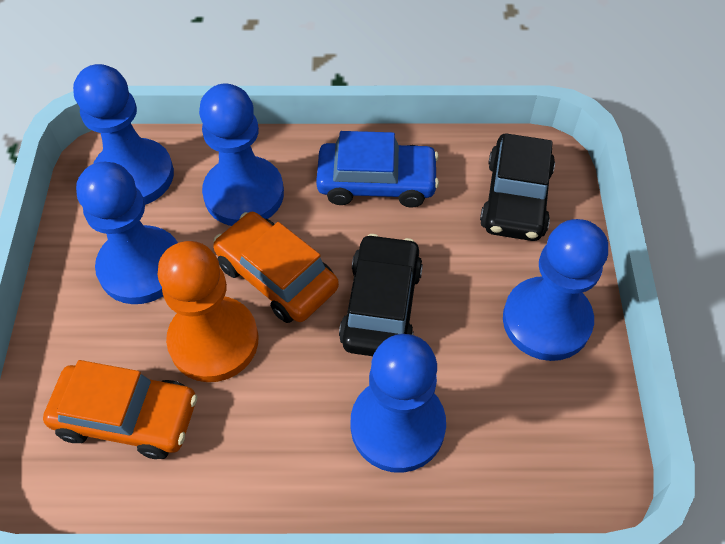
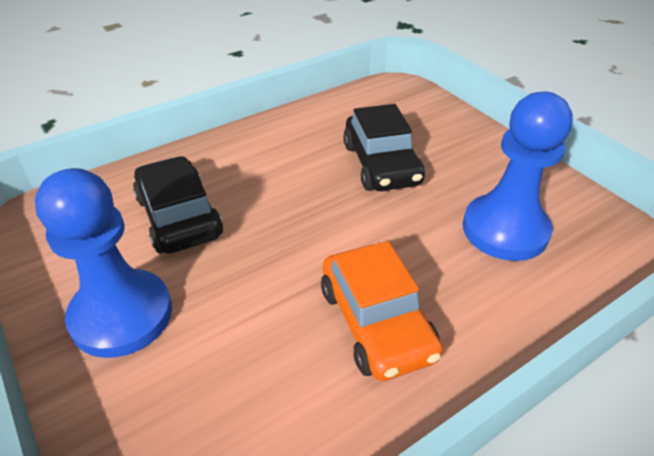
blue car: 1 -> 0
blue pawn: 5 -> 2
orange car: 2 -> 1
orange pawn: 1 -> 0

